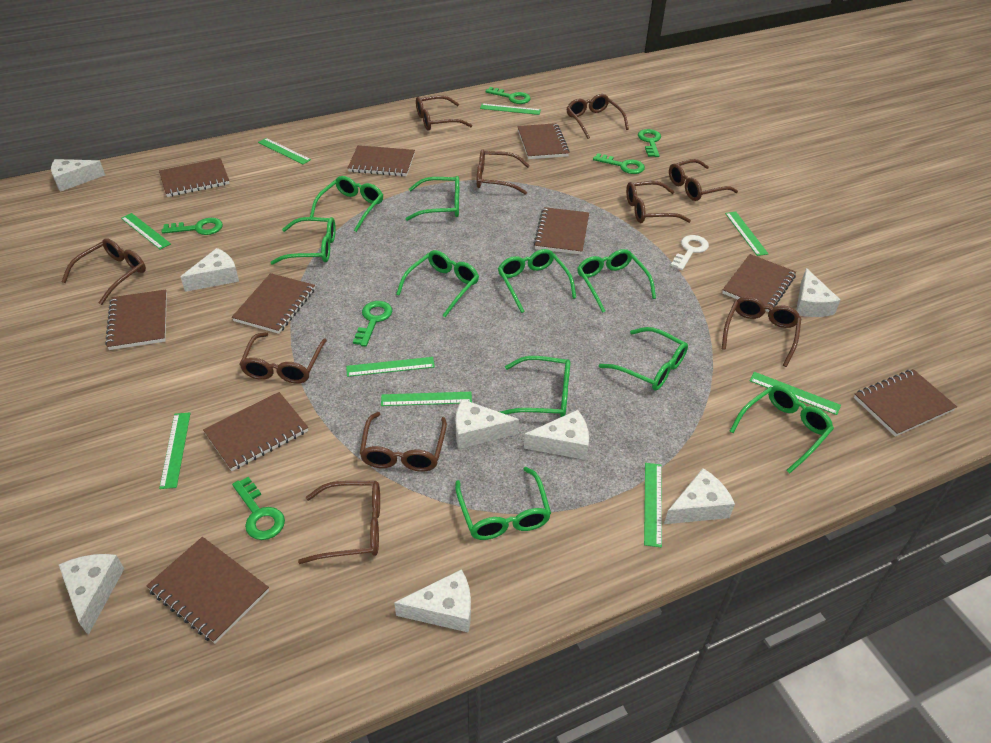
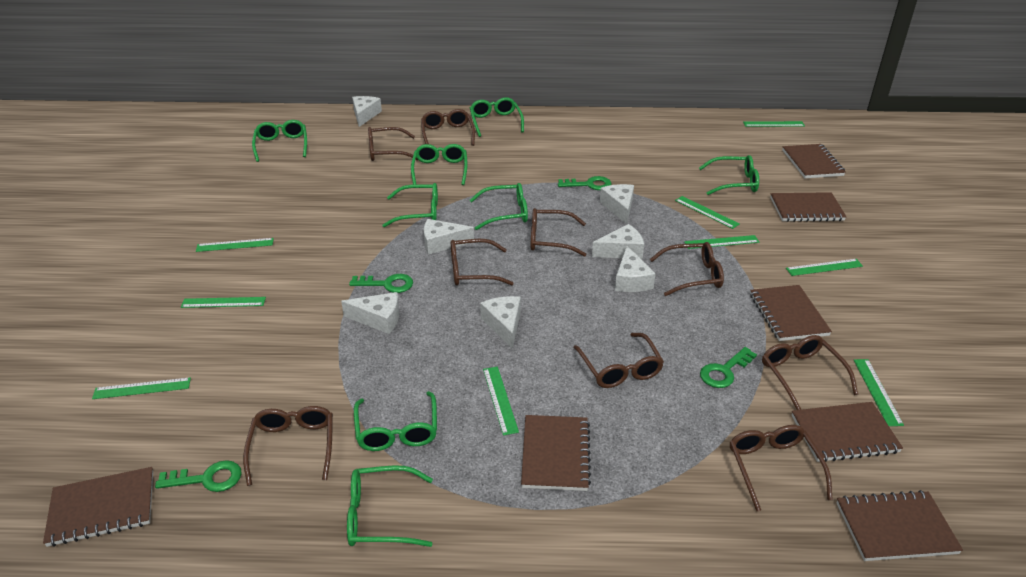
brown glasses: 10 -> 9
brown notebook: 10 -> 7
green glasses: 10 -> 8
green key: 6 -> 4
white cheese: 8 -> 7
white key: 1 -> 0

